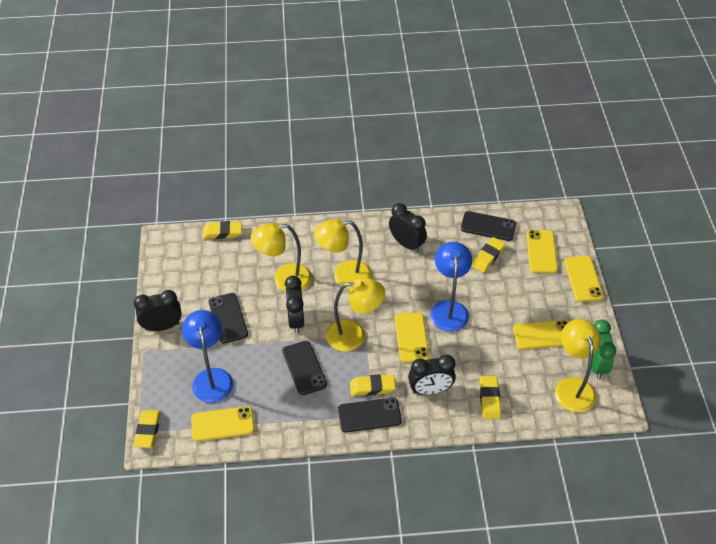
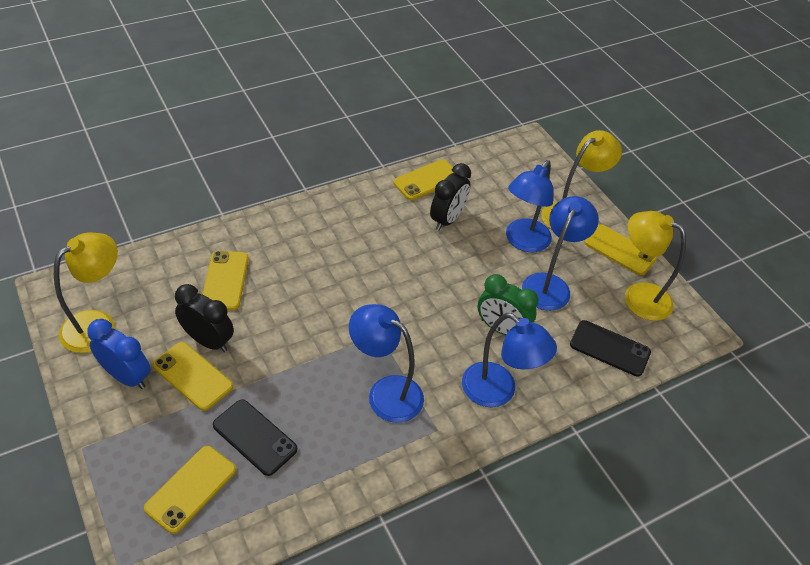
black clock: 4 -> 2
black phone: 4 -> 2
blue clock: 0 -> 1
blue lamp: 2 -> 4
yellow eraser: 5 -> 0
yellow lamp: 4 -> 3

